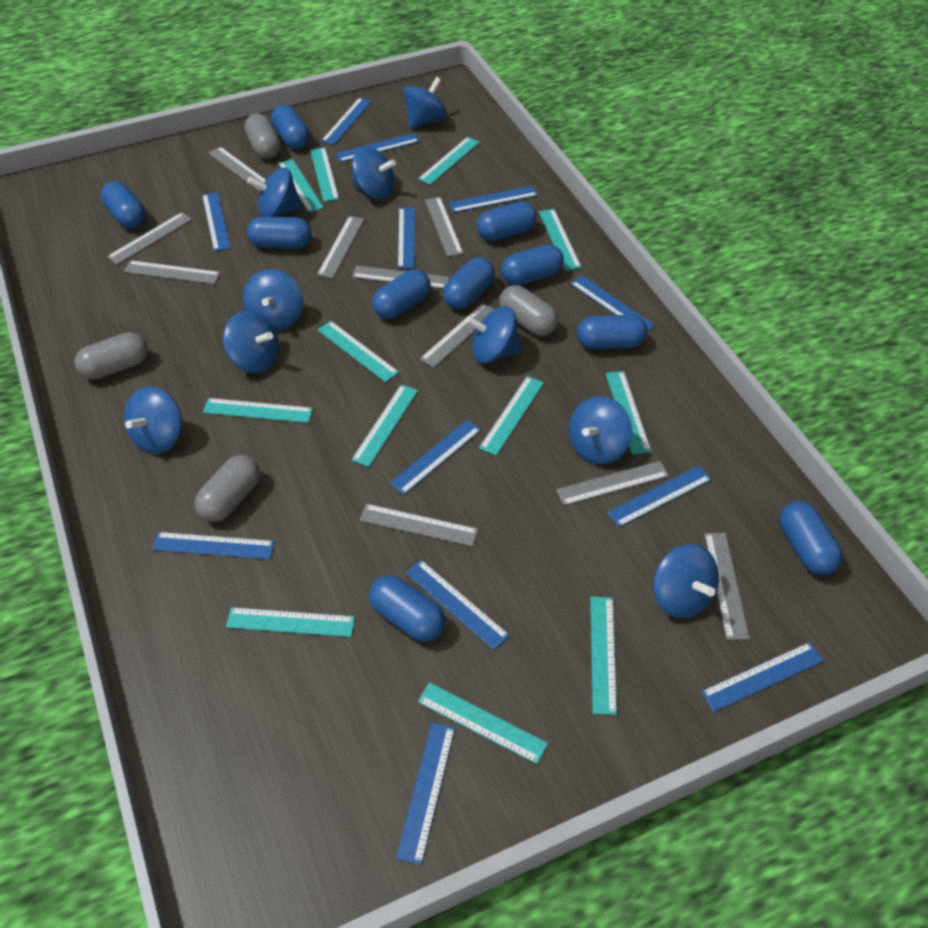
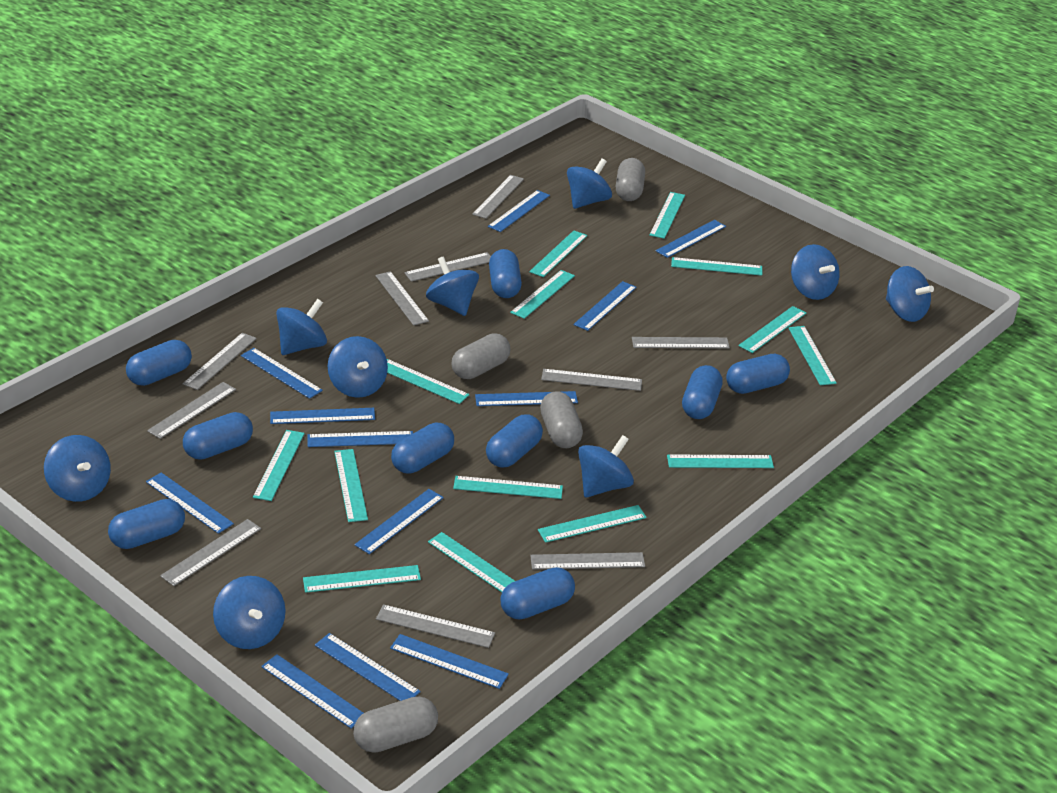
blue capsule: 10 -> 9
turquoise ruler: 12 -> 14

